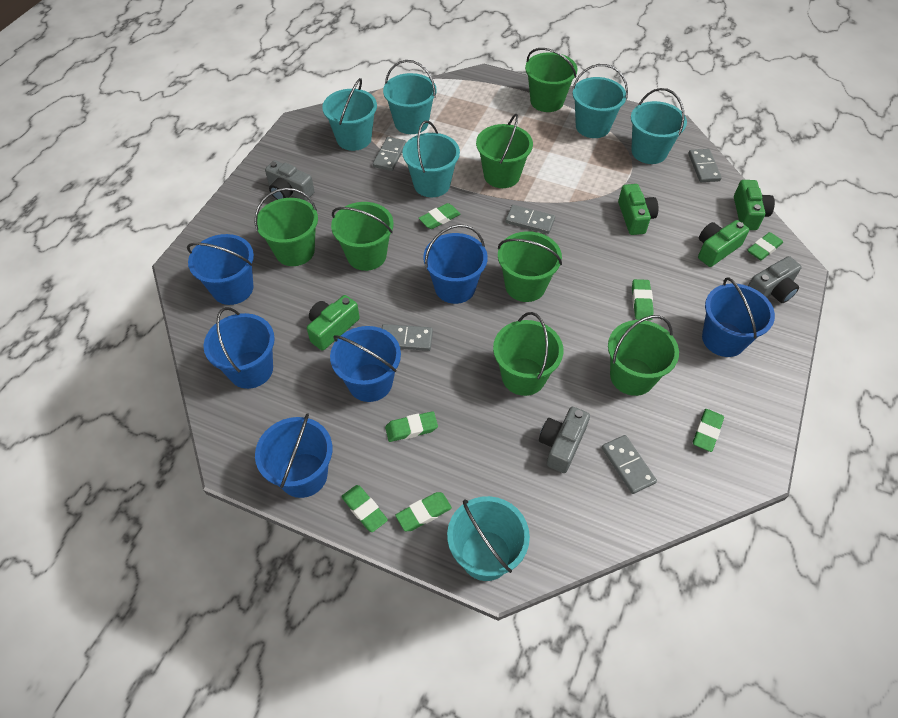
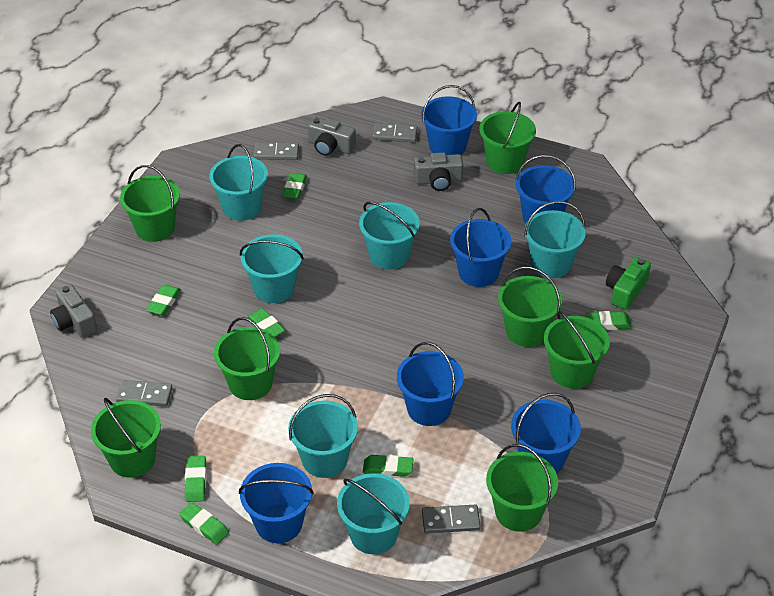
green camera: 4 -> 1
grey domino: 5 -> 4

